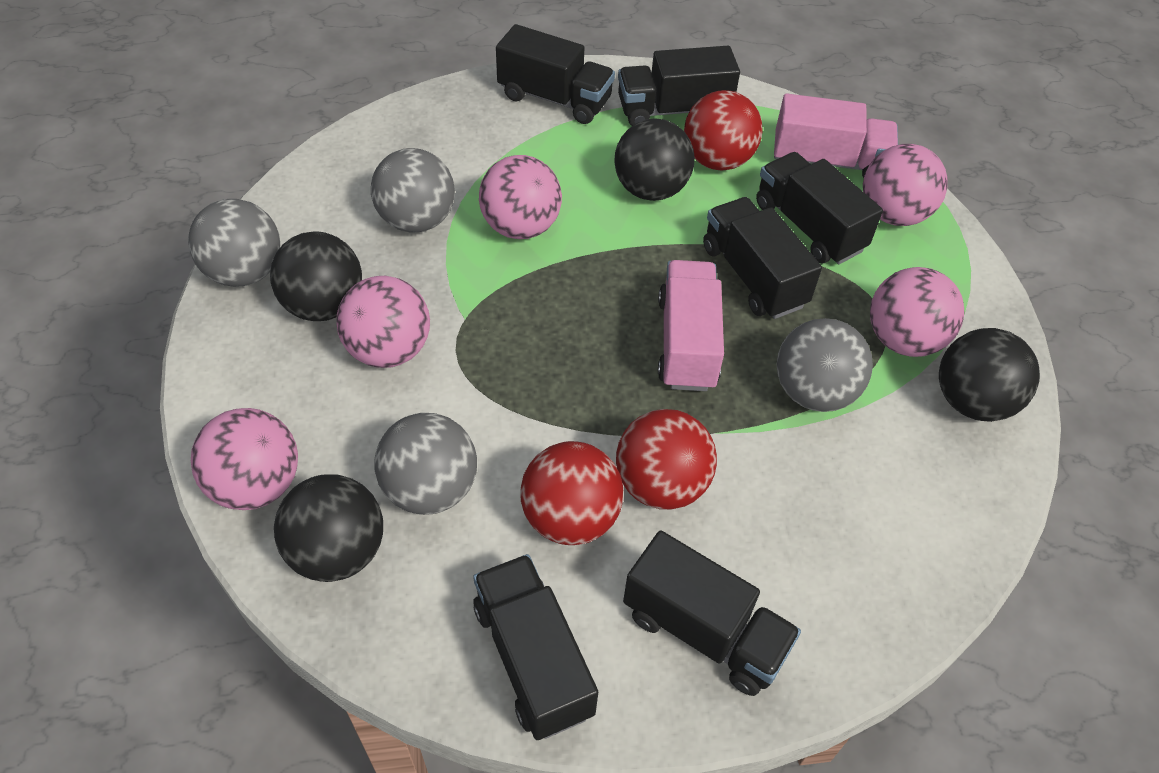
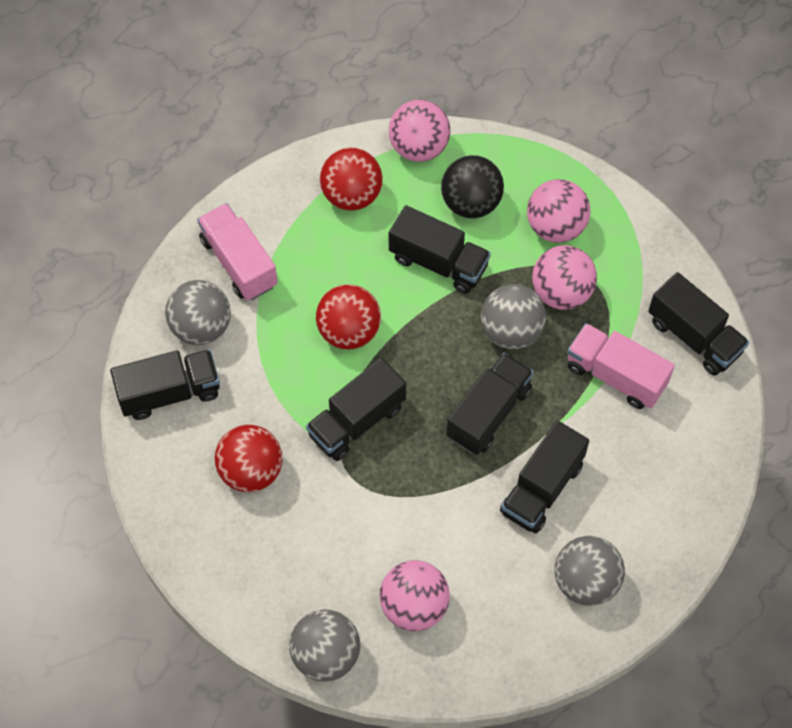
black ball: 4 -> 1
pink ball: 5 -> 4

